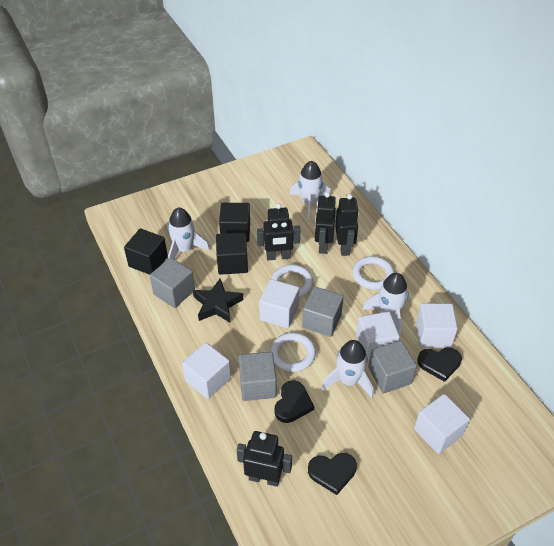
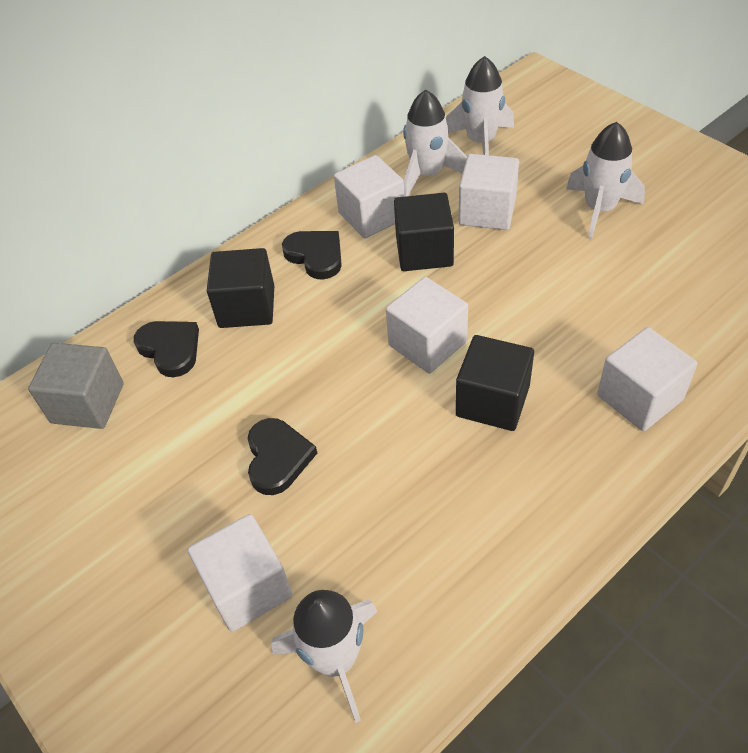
black robot: 4 -> 0
black star: 1 -> 0
grey cube: 4 -> 1
white ring: 3 -> 0

